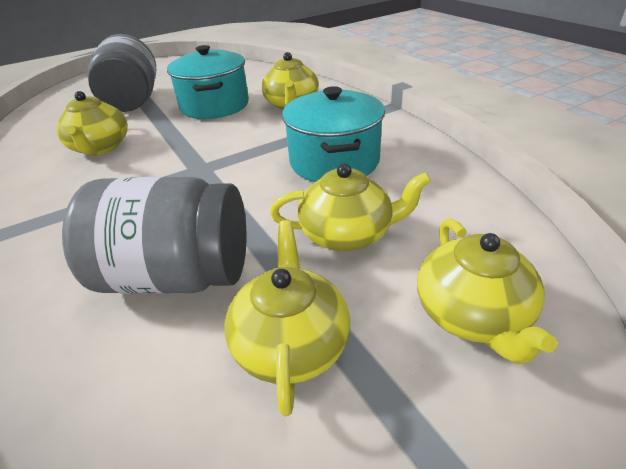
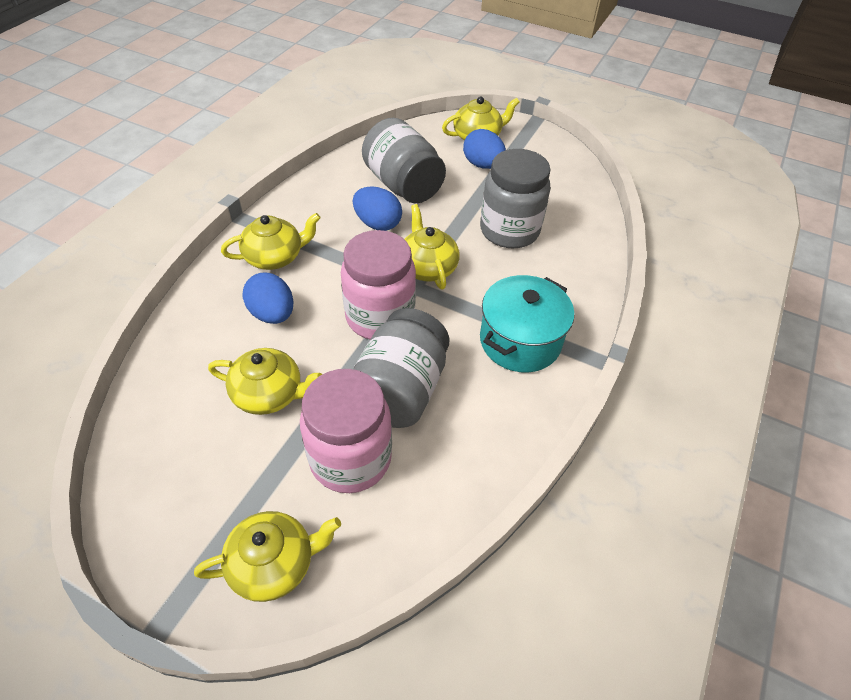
blue egg: 0 -> 3
grey jar: 2 -> 3
pink jar: 0 -> 2
turquoise pot: 2 -> 1

